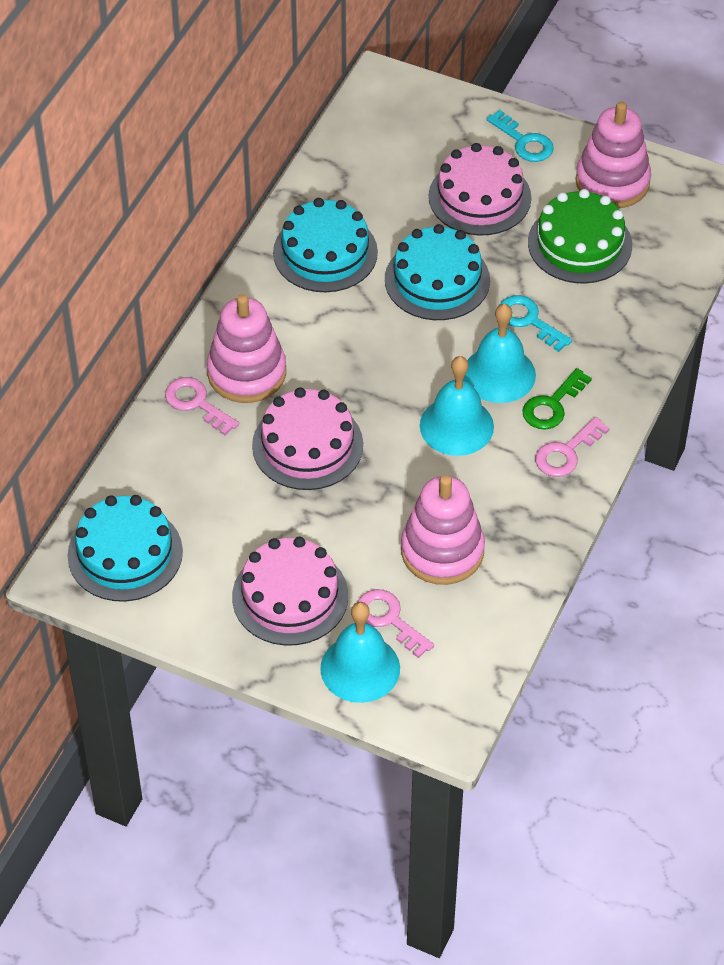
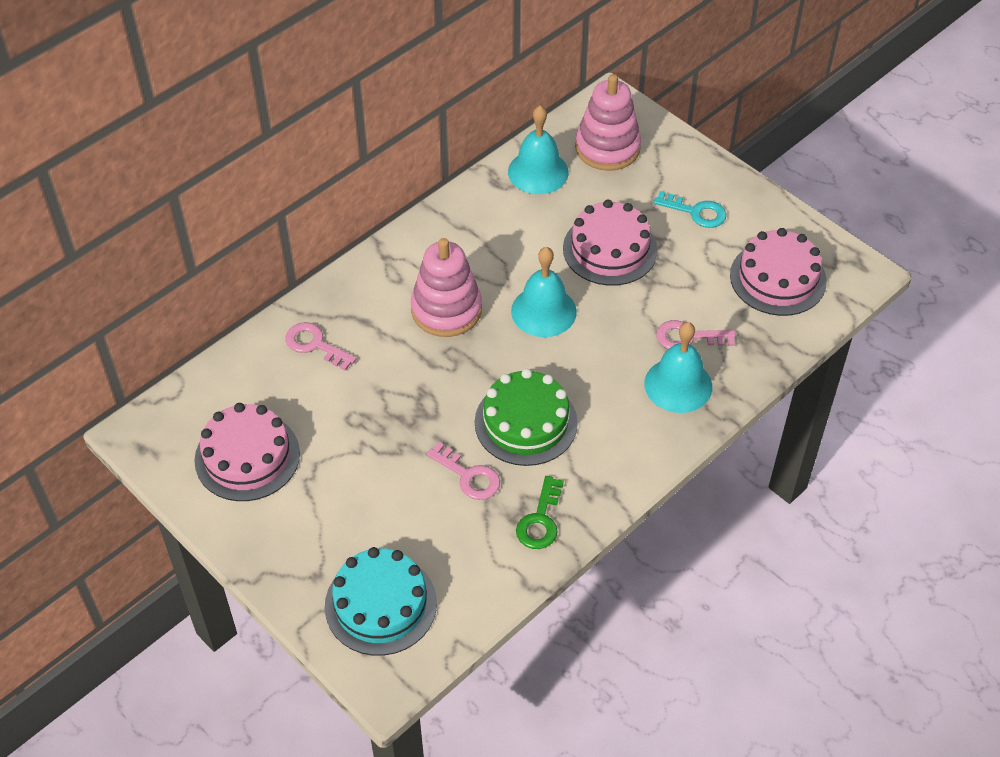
pink stacking toy: 3 -> 2
turquoise cake: 3 -> 1
turquoise key: 2 -> 1

